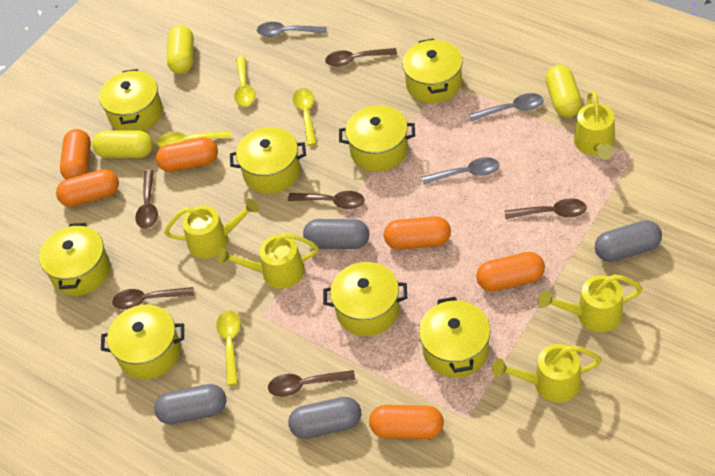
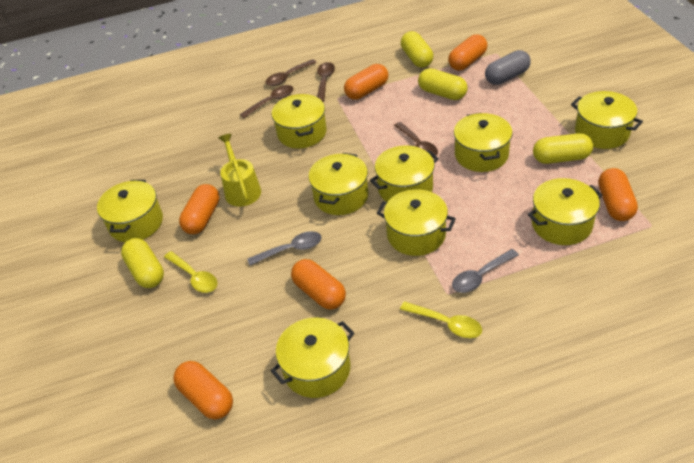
brown spoon: 6 -> 4
grey capsule: 4 -> 1
grey spoon: 3 -> 2
yellow capsule: 3 -> 4
yellow pot: 8 -> 9
yellow spoon: 4 -> 2
yellow watering can: 5 -> 1

